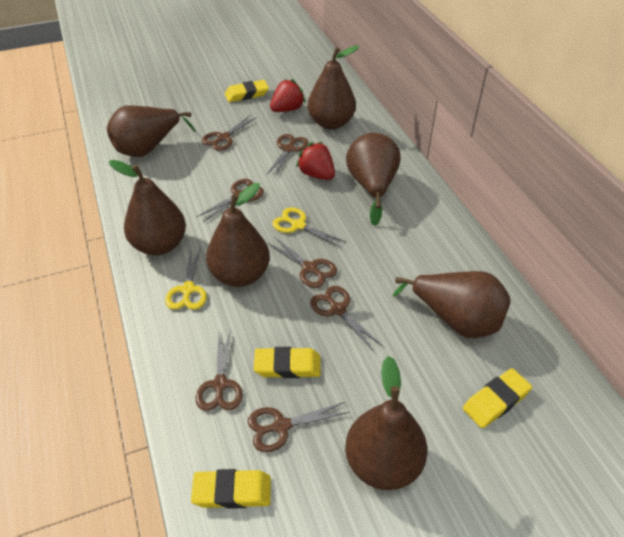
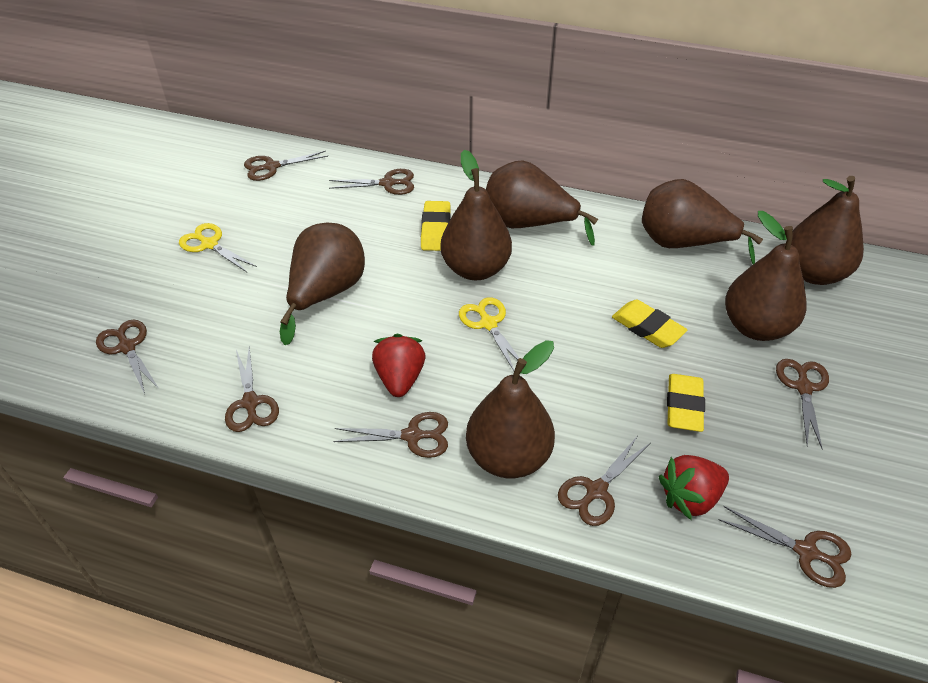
brown scissors: 7 -> 8
yellow eraser: 4 -> 3

